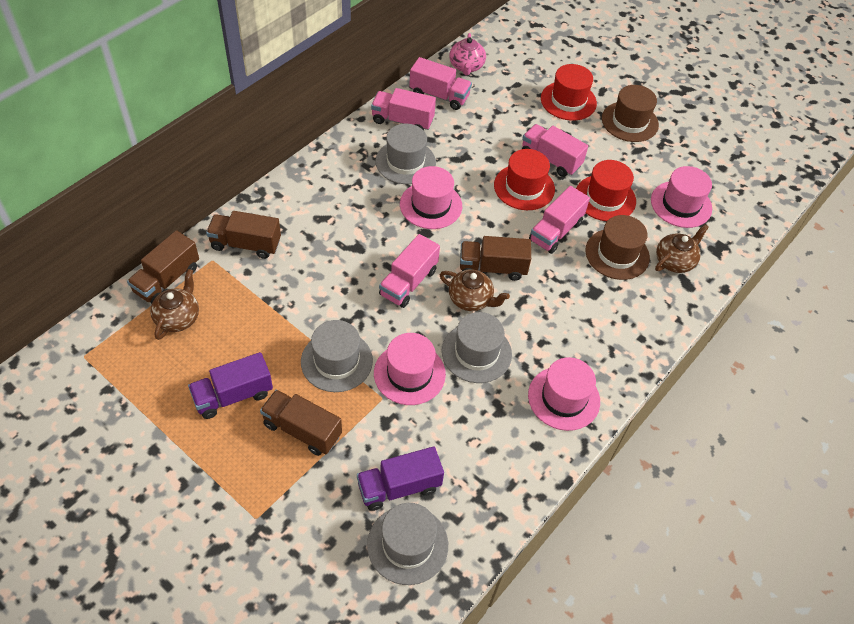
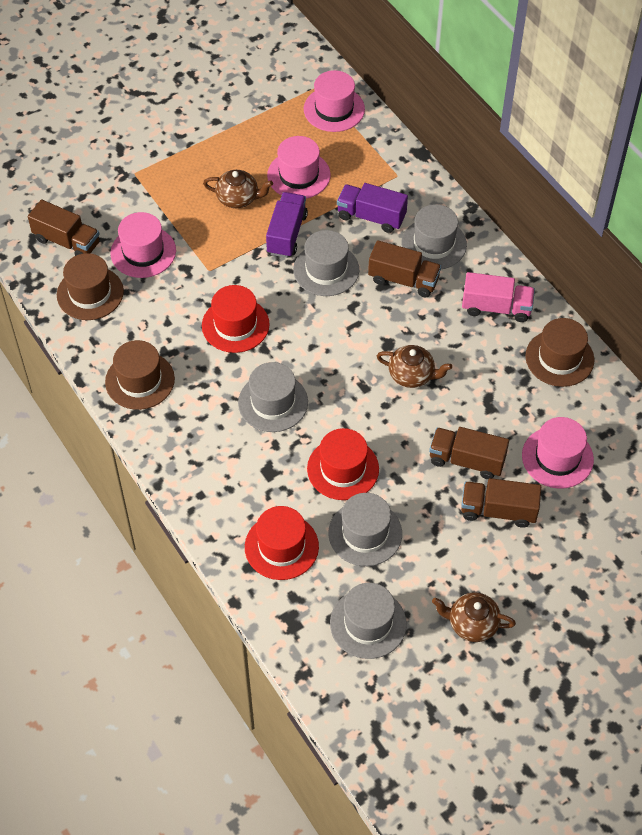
brown hat: 2 -> 3
grey hat: 4 -> 5
pink teapot: 1 -> 0
pink truck: 5 -> 1

